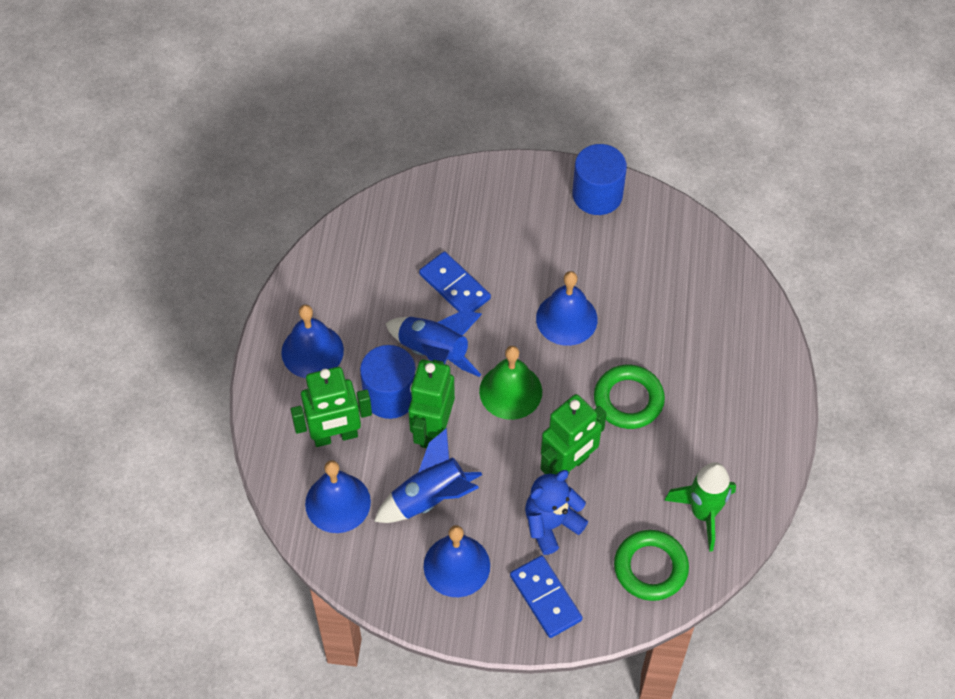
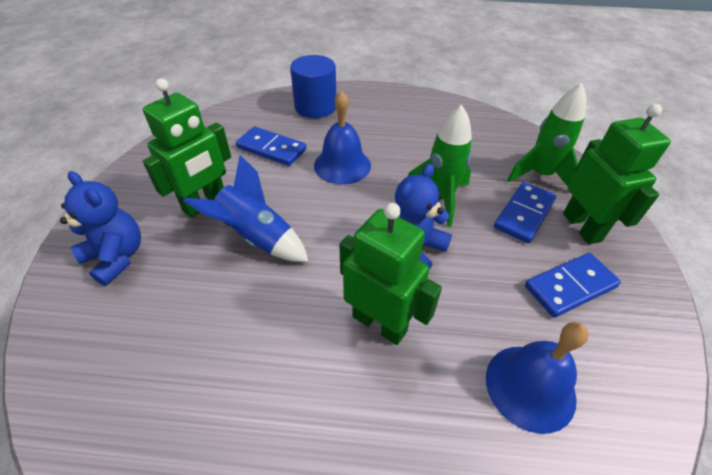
blue bell: 4 -> 2
blue cylinder: 2 -> 1
blue domino: 2 -> 3
blue rocket: 2 -> 1
blue teddy bear: 1 -> 2
green bell: 1 -> 0
green ring: 2 -> 0
green rocket: 1 -> 2

